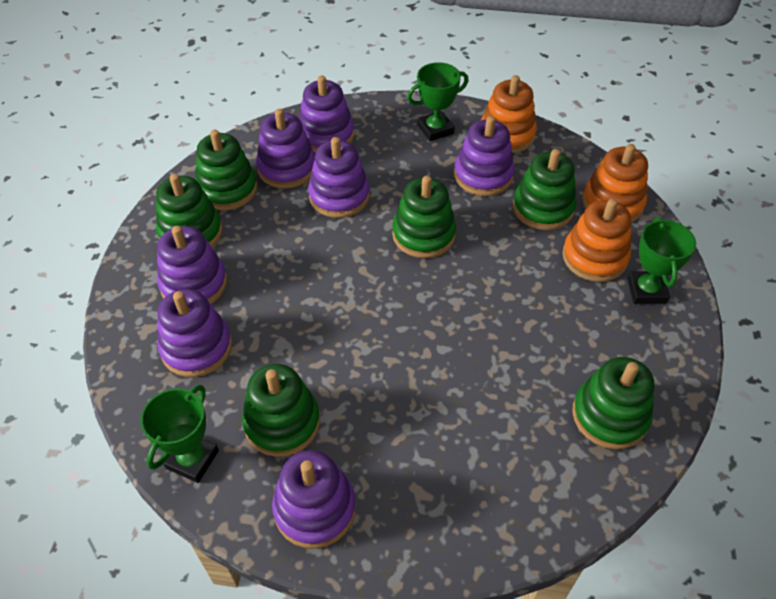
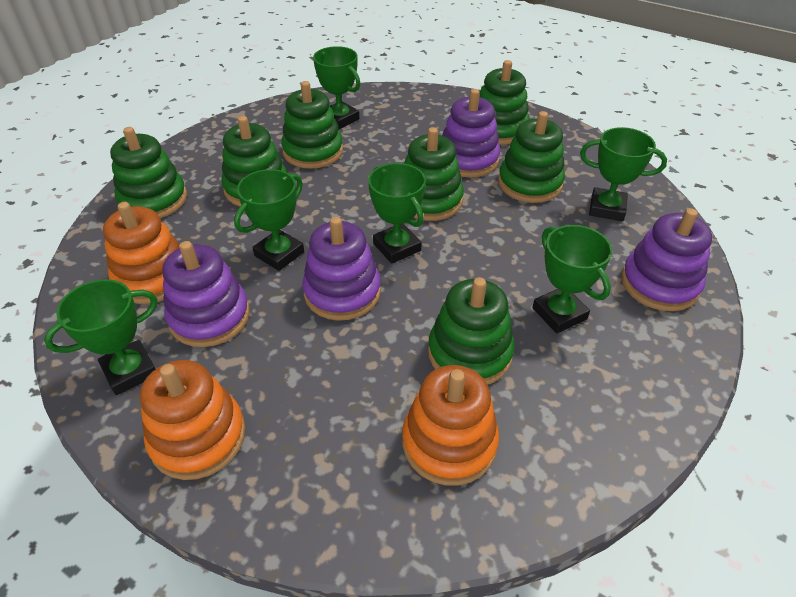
green stacking toy: 6 -> 7
green trophy: 3 -> 6
purple stacking toy: 7 -> 4

